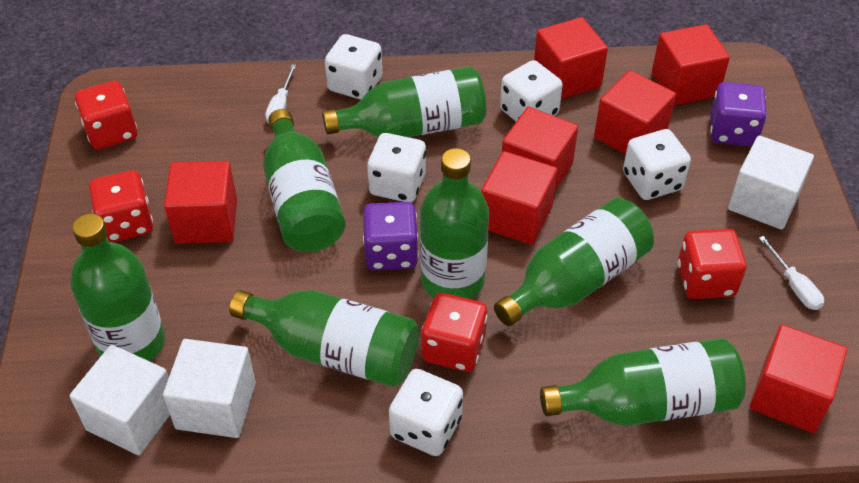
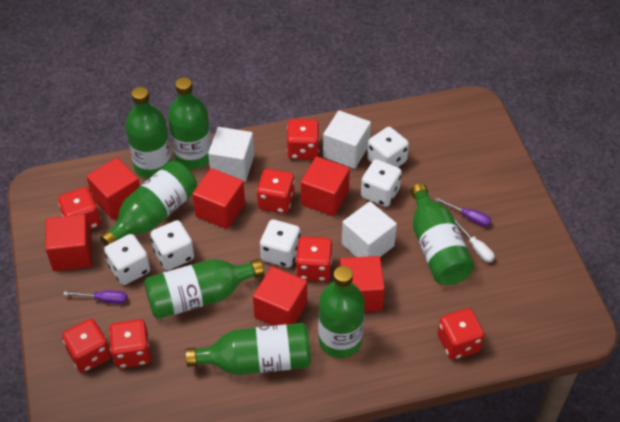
purple dice: 2 -> 0
purple screwdriver: 0 -> 2
red cube: 7 -> 6
red dice: 4 -> 7
white screwdriver: 2 -> 1

